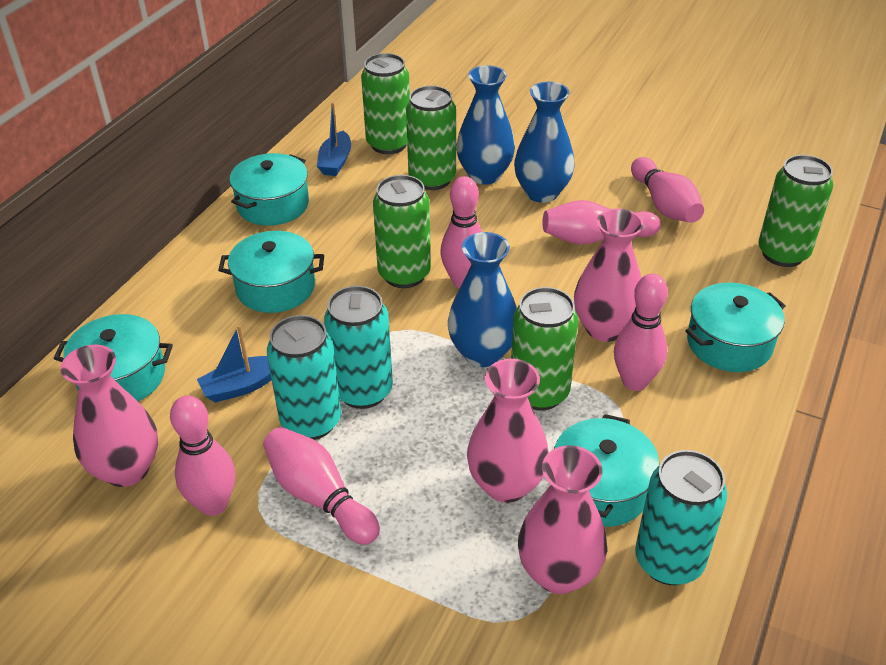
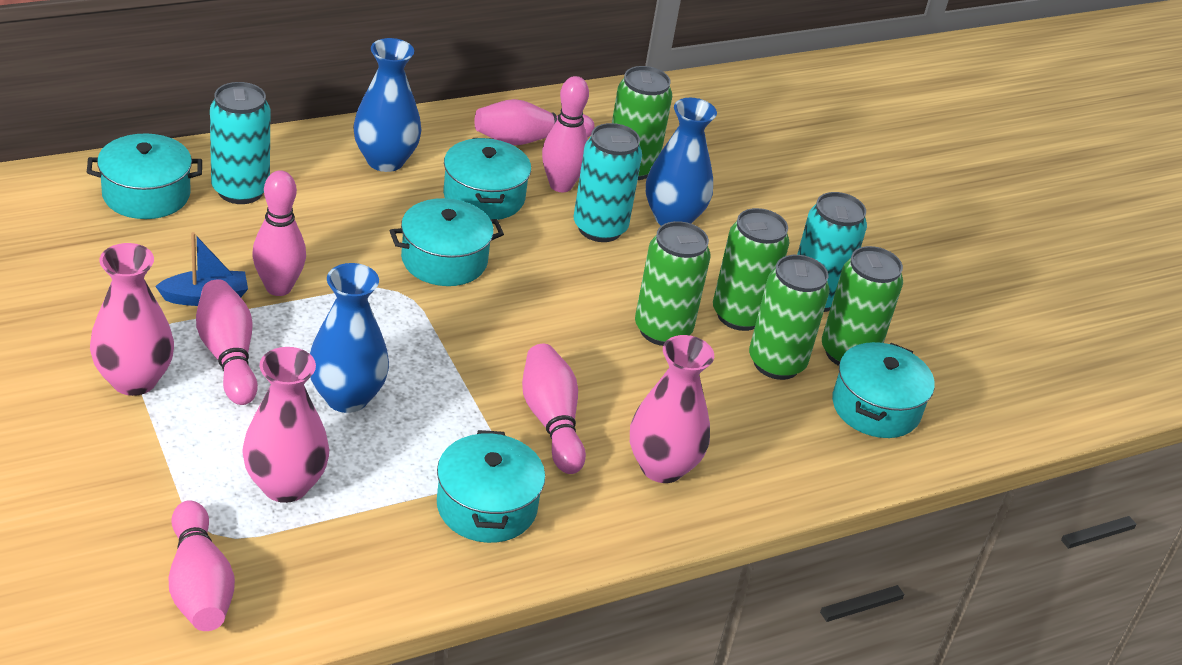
blue boat: 2 -> 1
pink vase: 4 -> 3

